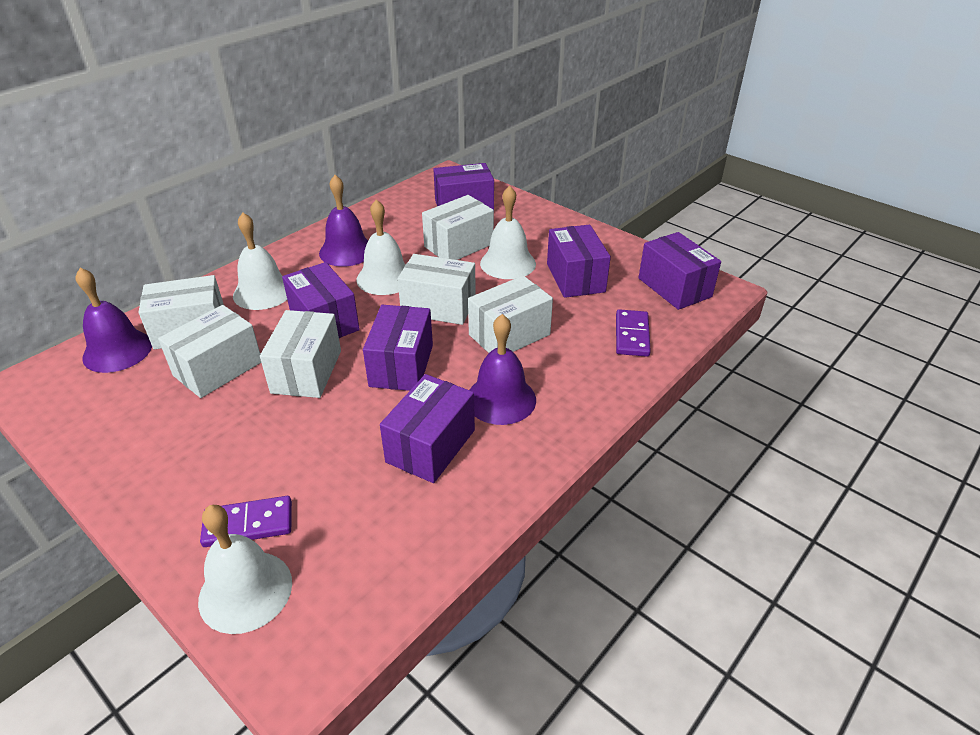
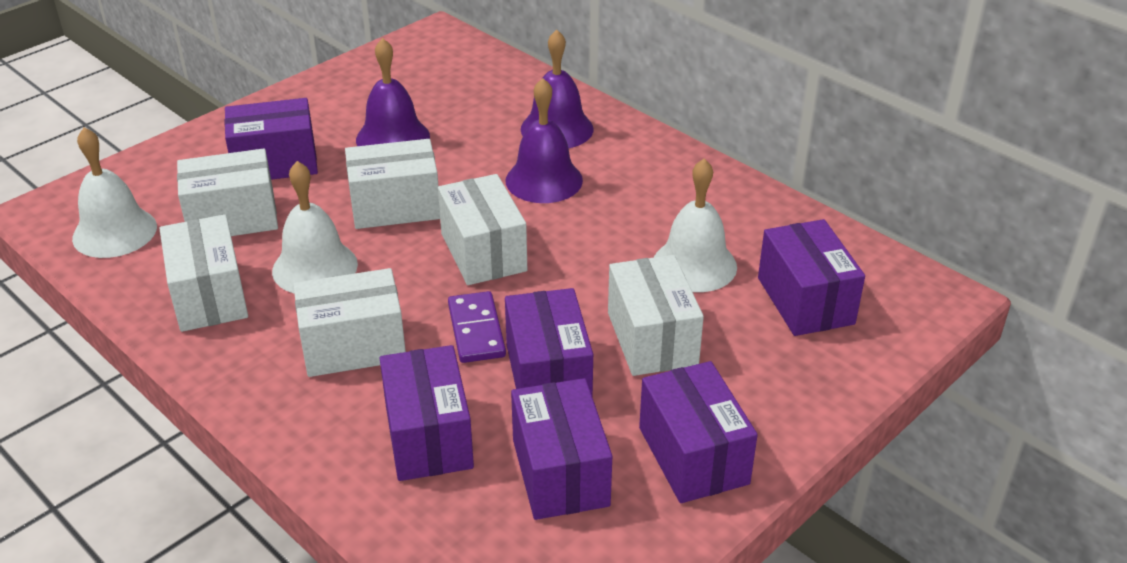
purple domino: 2 -> 1
white bell: 4 -> 3

